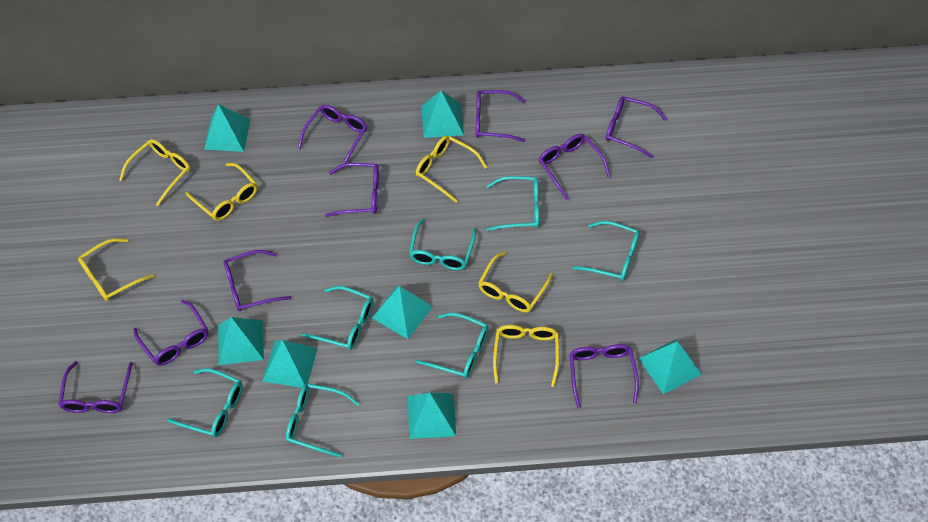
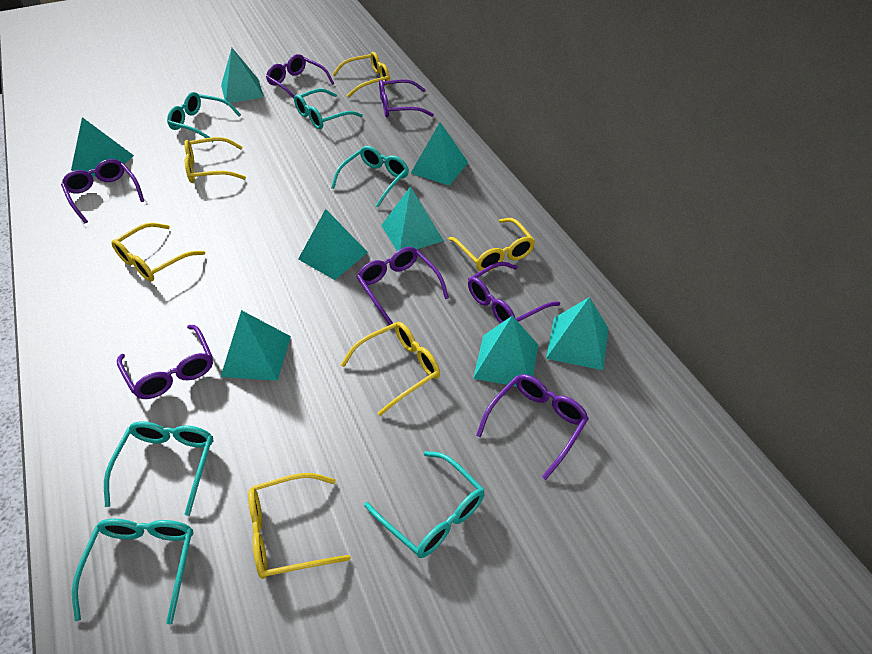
purple glasses: 9 -> 7
turquoise glasses: 7 -> 6
turquoise pyramid: 7 -> 8

